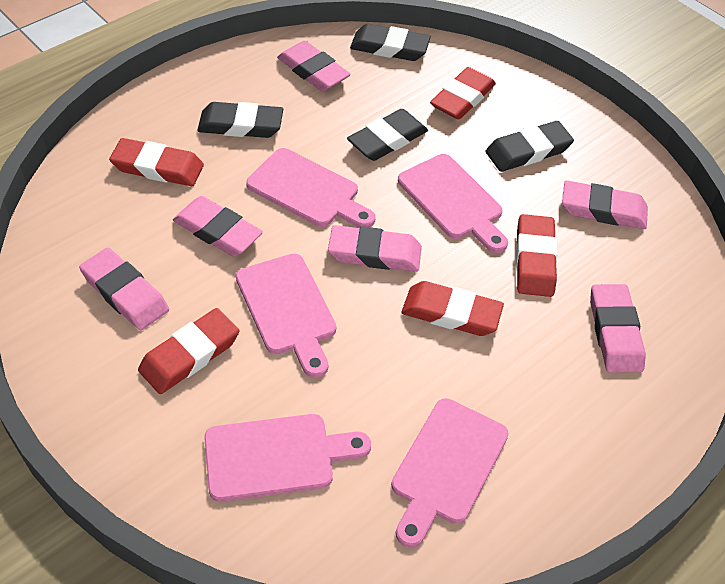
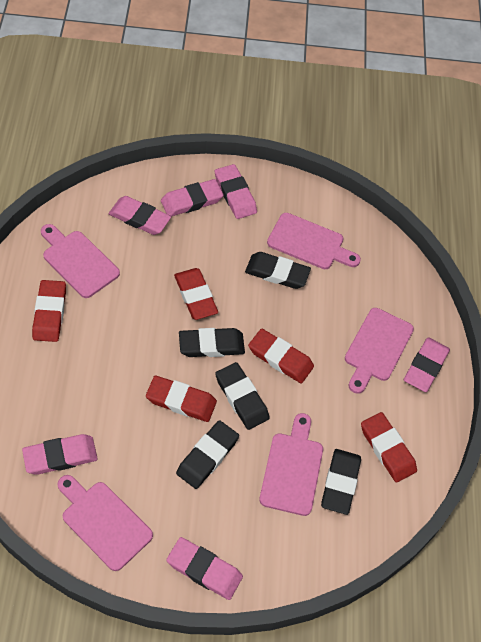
black eraser: 4 -> 5

